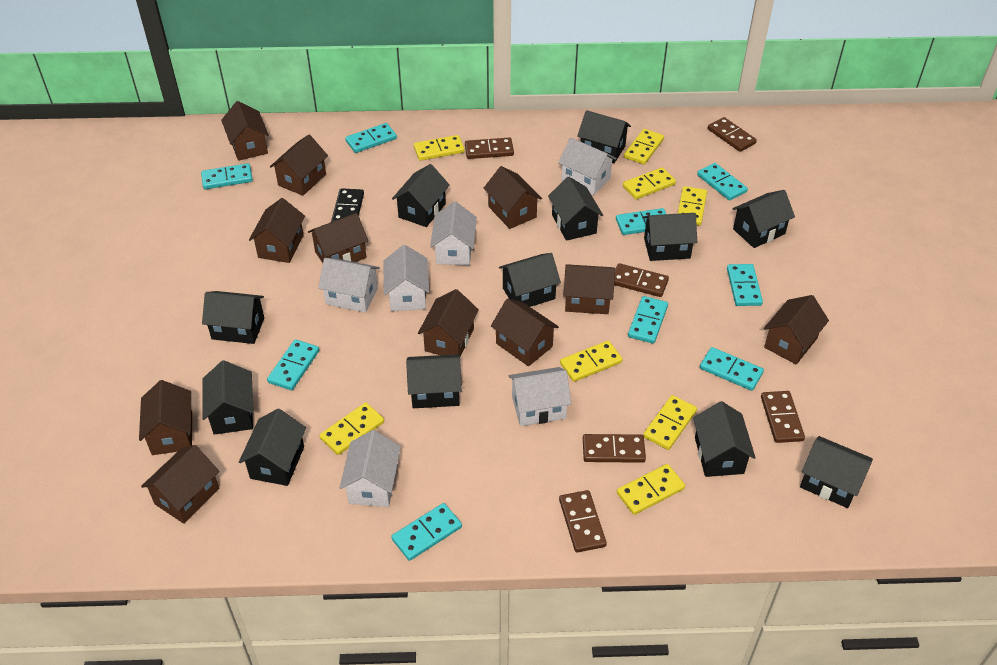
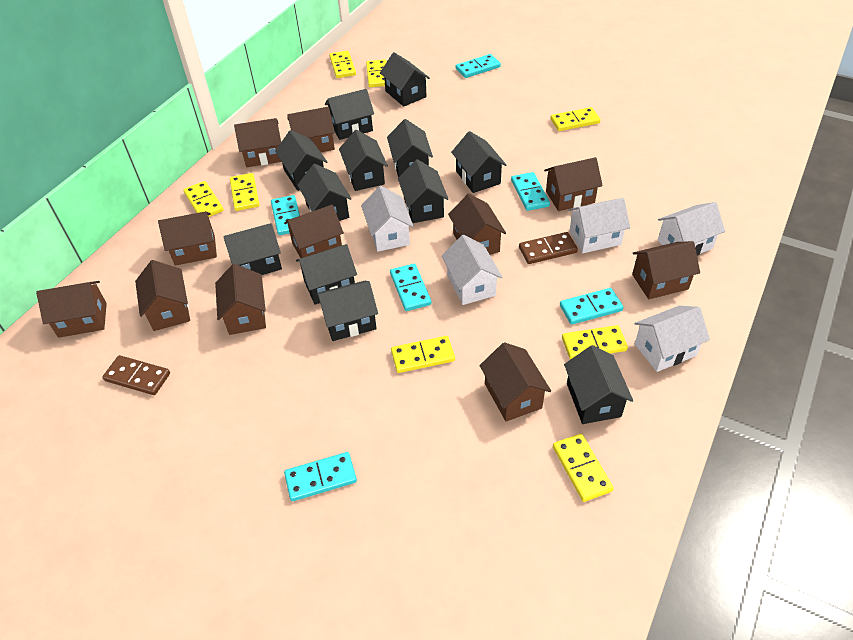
black domino: 1 -> 0
brown domino: 6 -> 2
turquoise domino: 9 -> 6
white house: 6 -> 5

